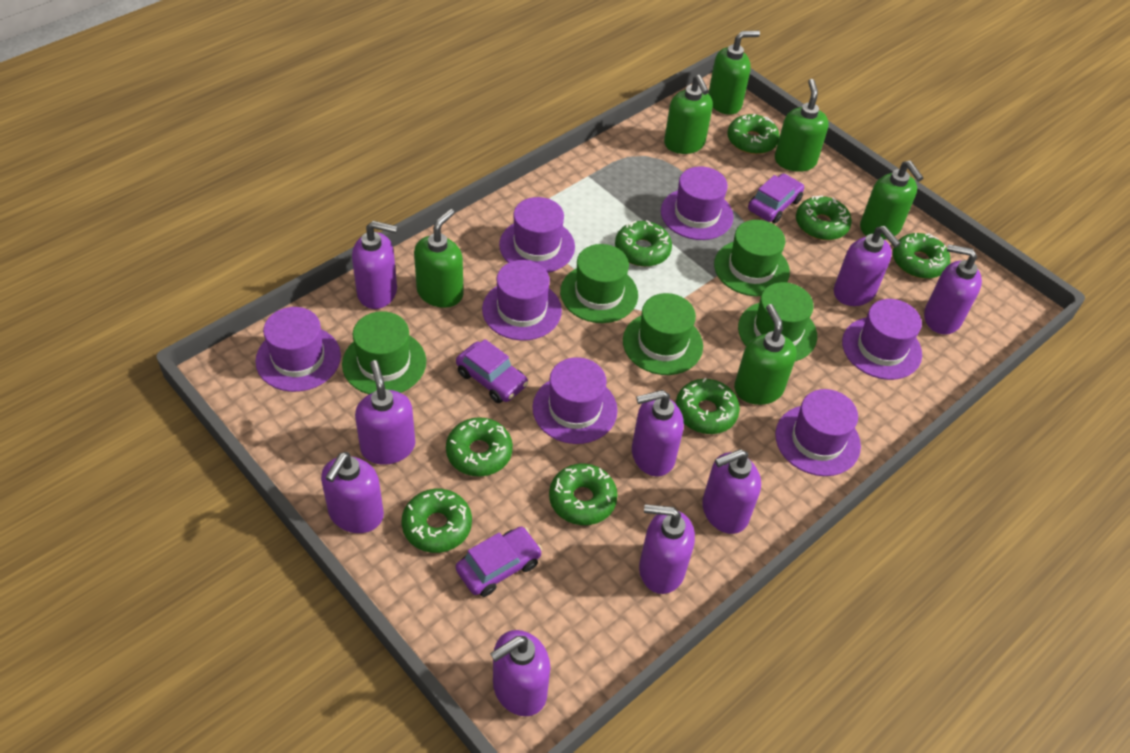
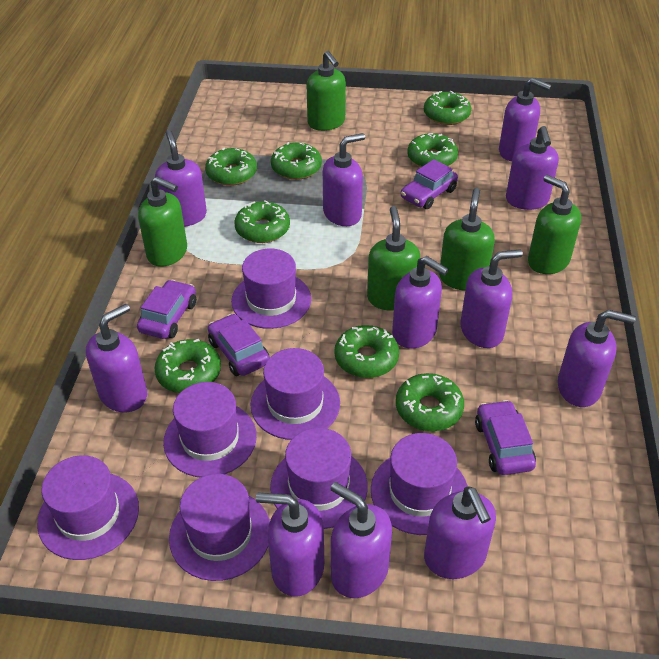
green hat: 5 -> 0
green soap dispenser: 6 -> 5
purple car: 3 -> 4
purple soap dispenser: 9 -> 11

